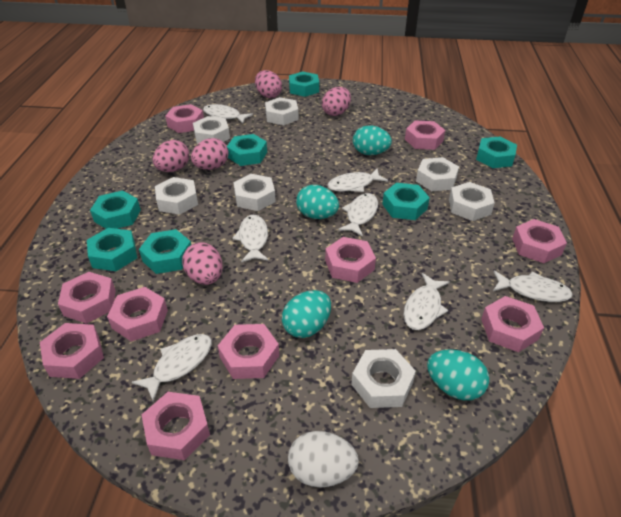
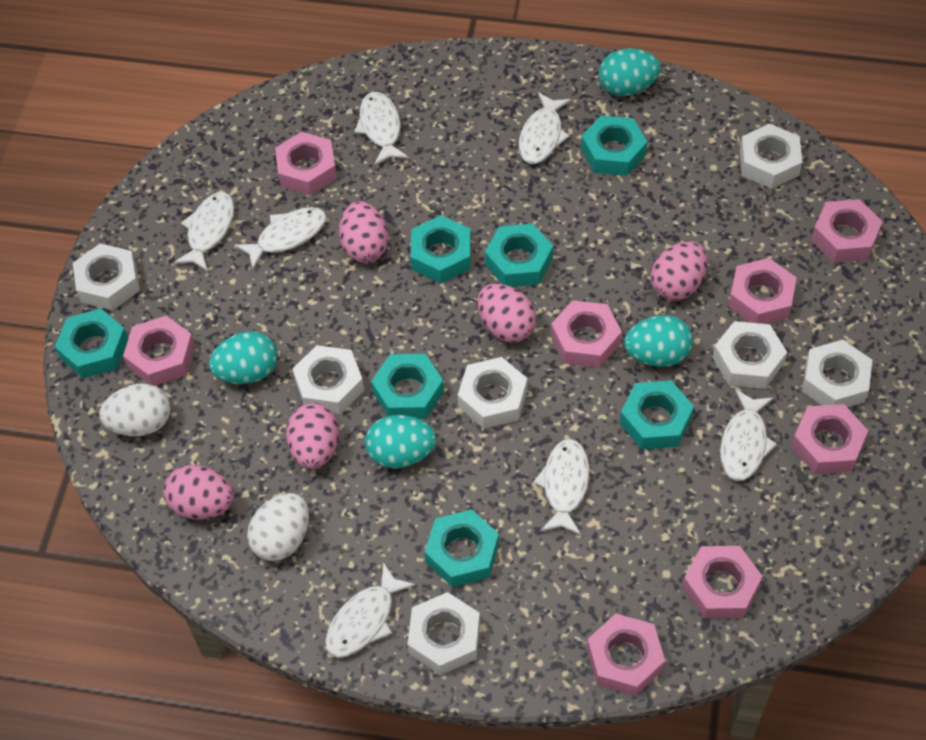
pink nut: 10 -> 8
white egg: 1 -> 2

